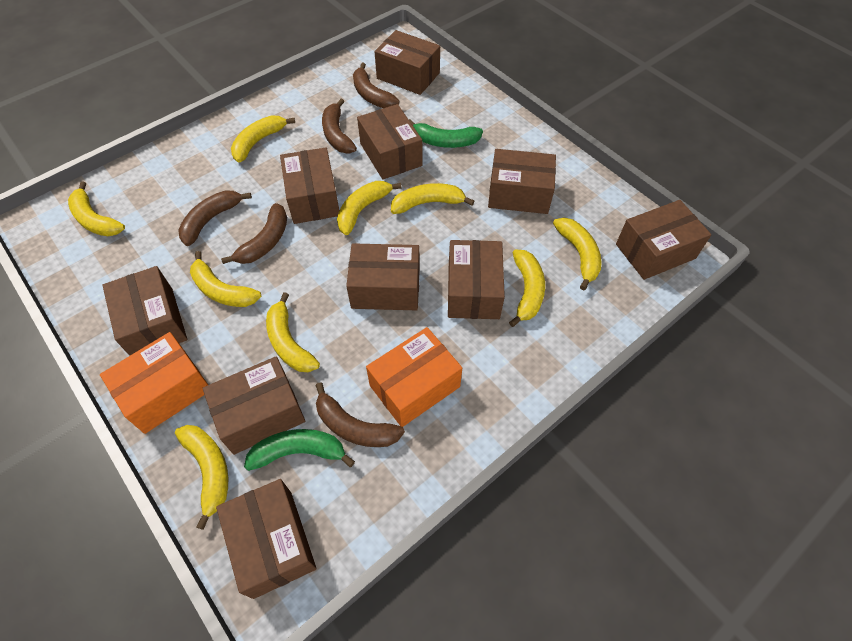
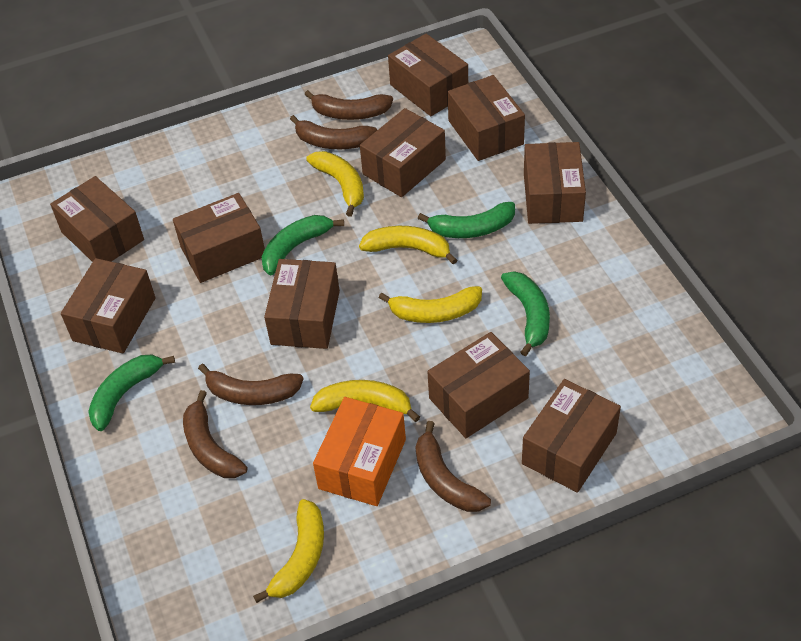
green banana: 2 -> 4
orange box: 2 -> 1
yellow banana: 9 -> 5

